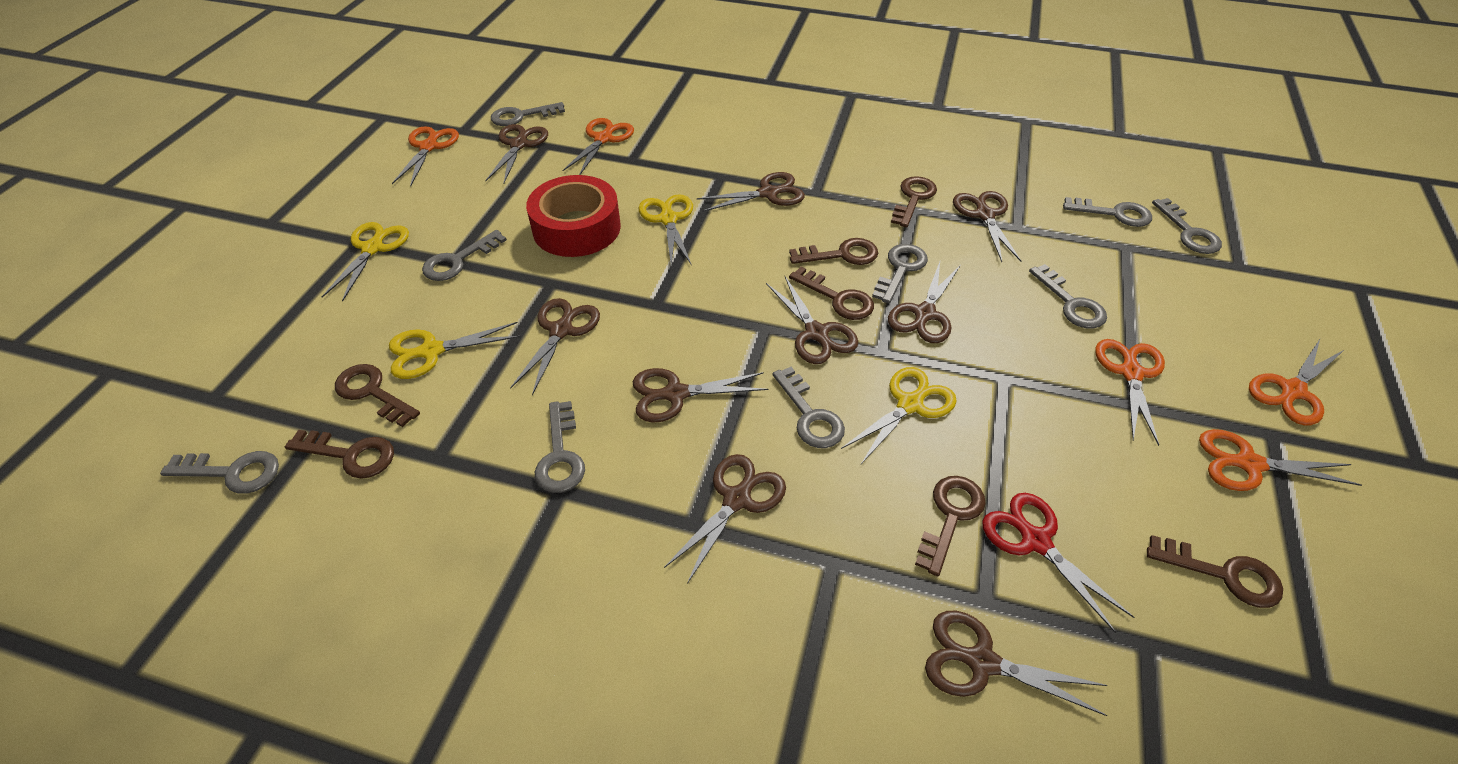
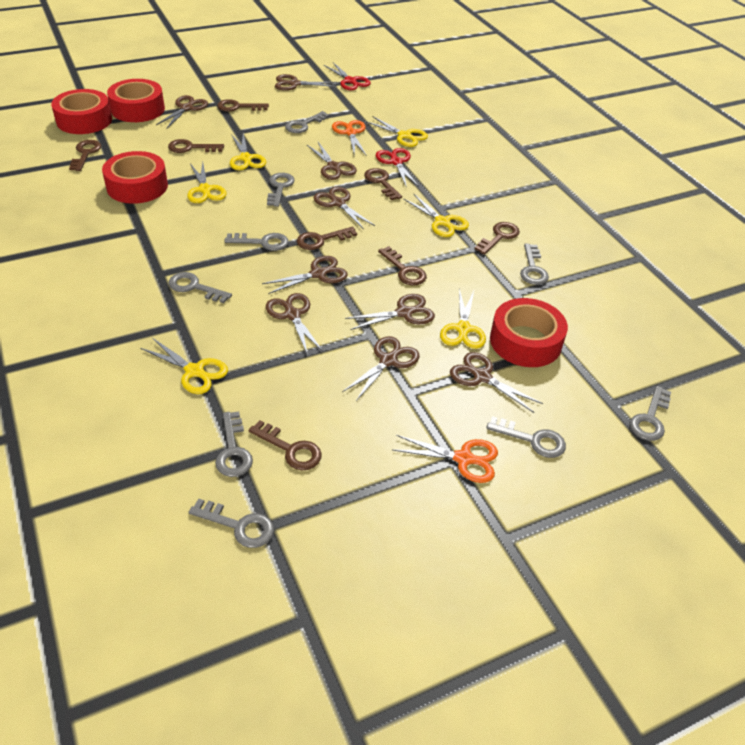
brown key: 7 -> 8
orange scissors: 5 -> 2
red scissors: 1 -> 2
red tape: 1 -> 4
yellow scissors: 4 -> 6

